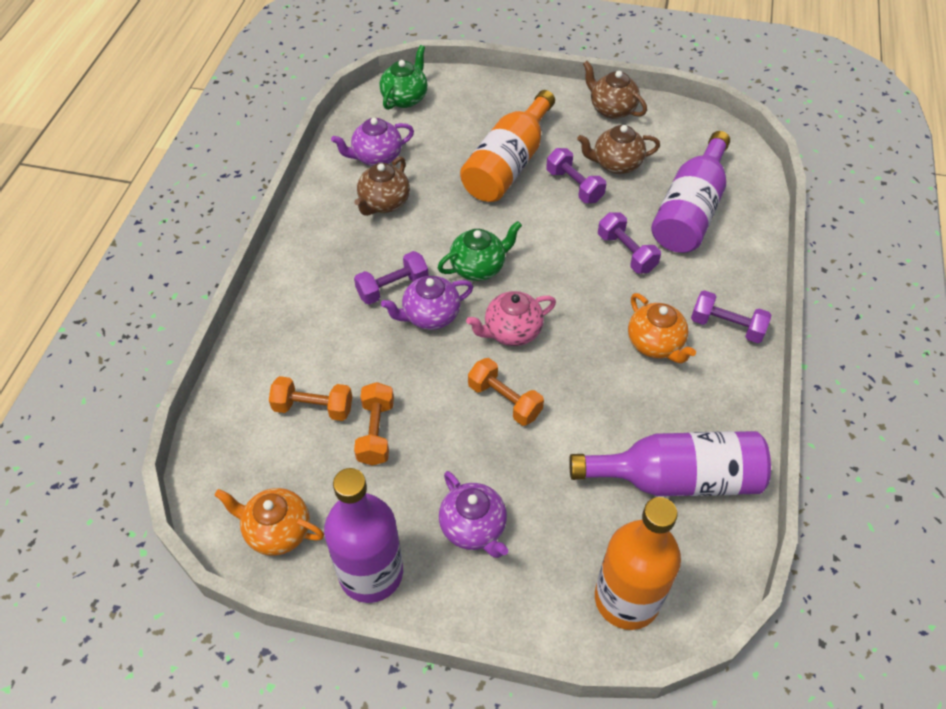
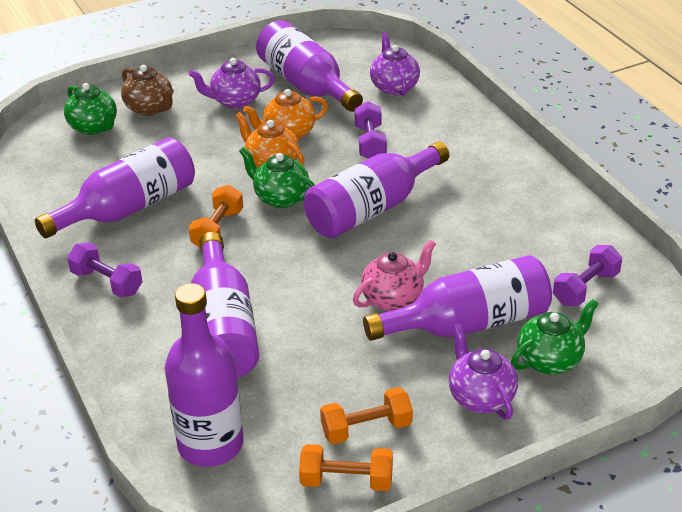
brown teapot: 3 -> 1
green teapot: 2 -> 3
orange bottle: 2 -> 0
purple bottle: 3 -> 6
purple dumbbell: 4 -> 3

